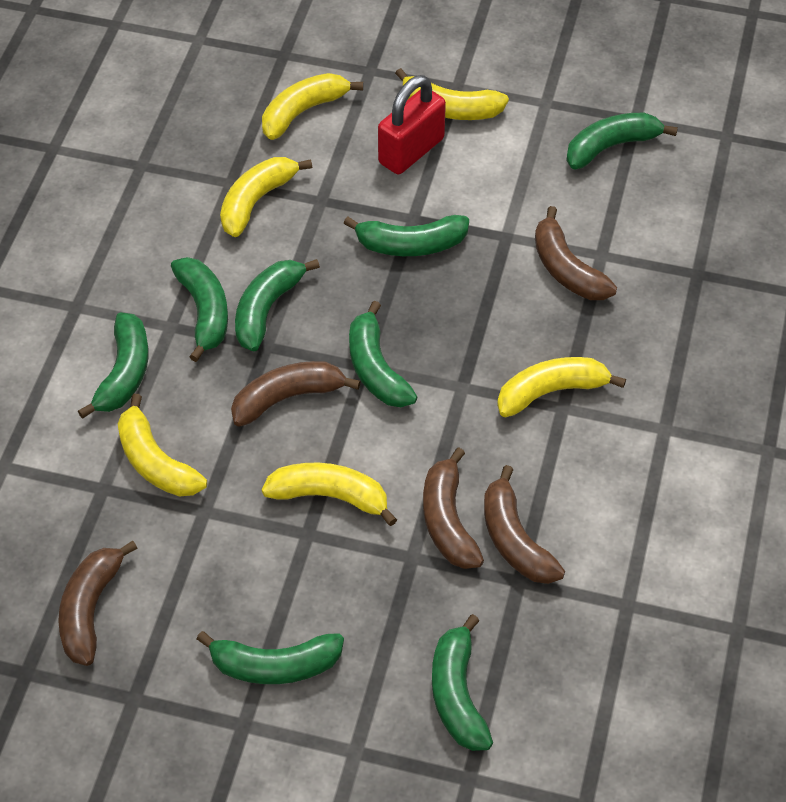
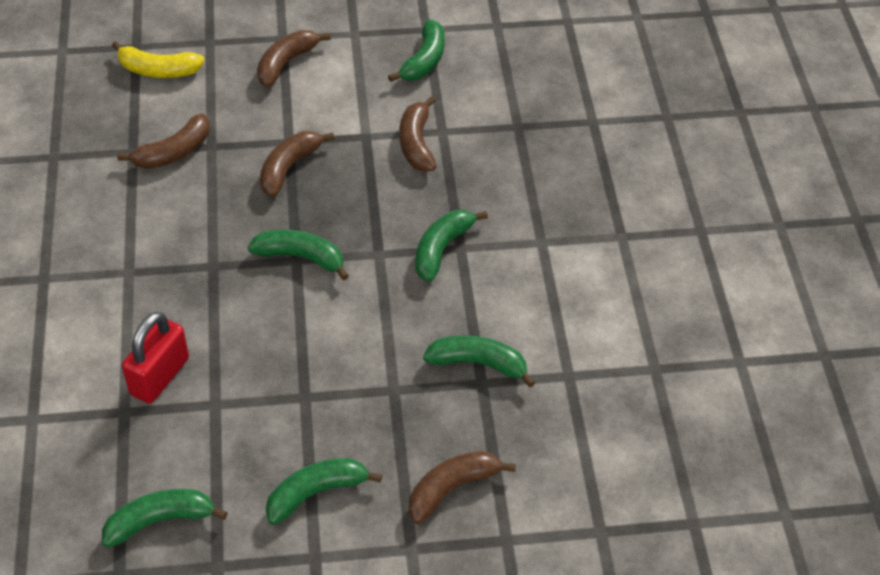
green banana: 8 -> 6
yellow banana: 6 -> 1

